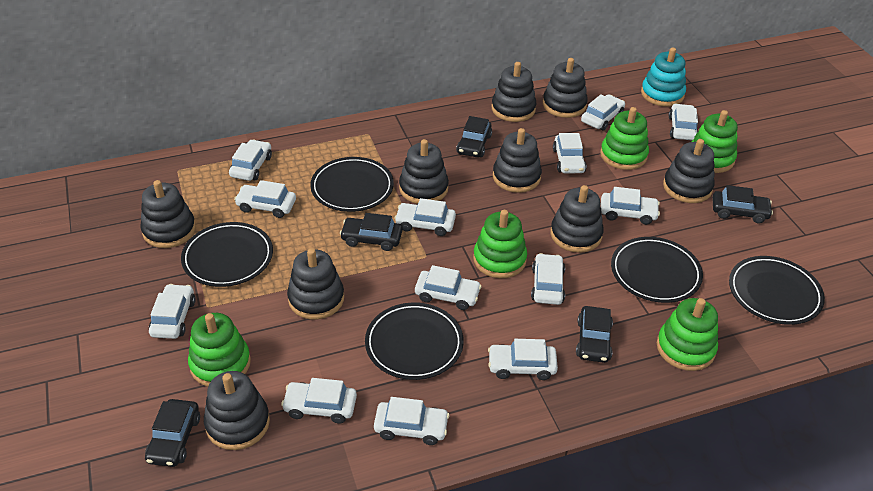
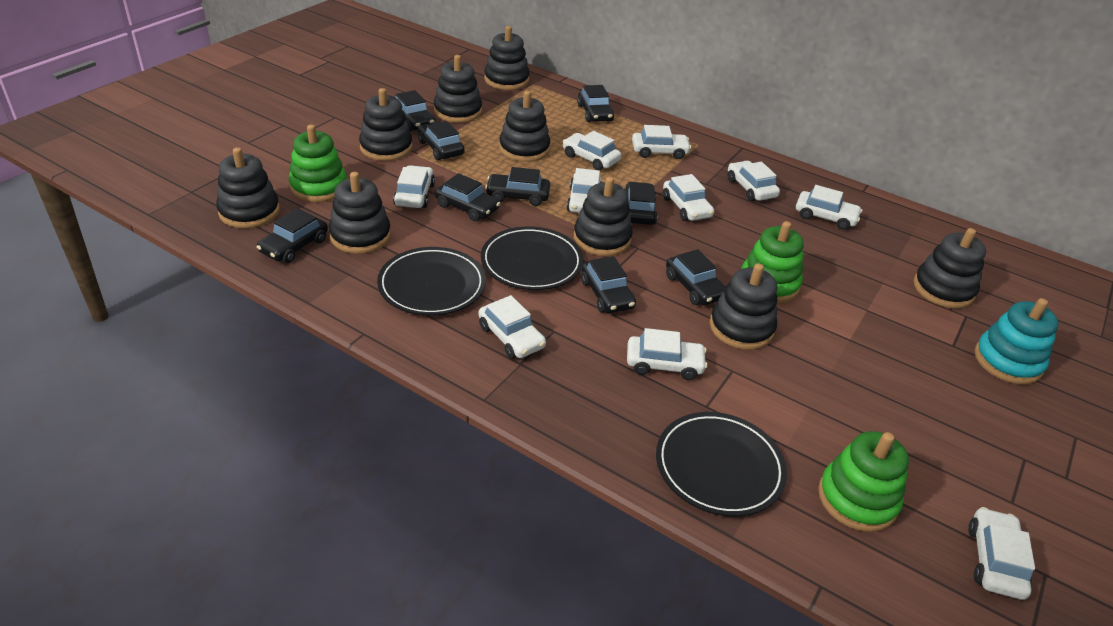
black car: 5 -> 9
black plate: 5 -> 3
green stacking toy: 5 -> 3
white car: 13 -> 10

